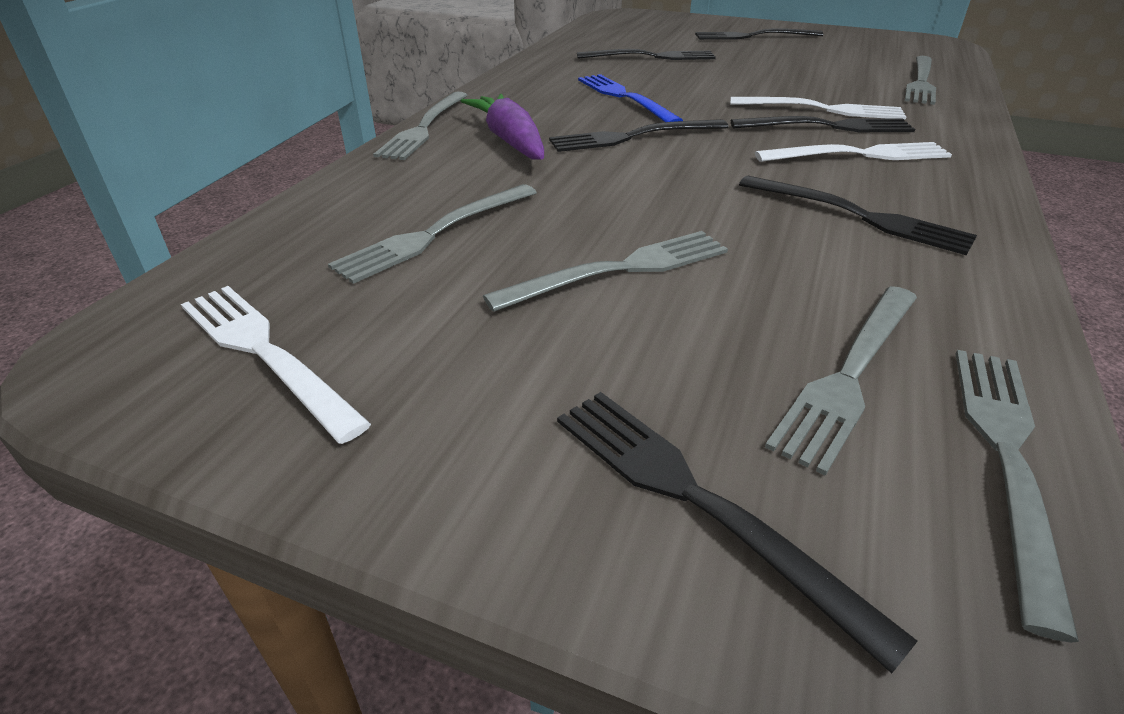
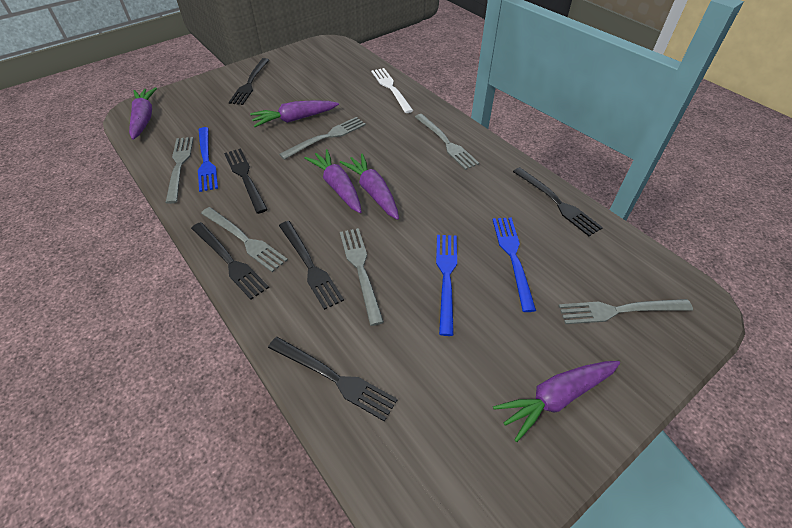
blue fork: 1 -> 3
purple carrot: 1 -> 5
white fork: 3 -> 1

